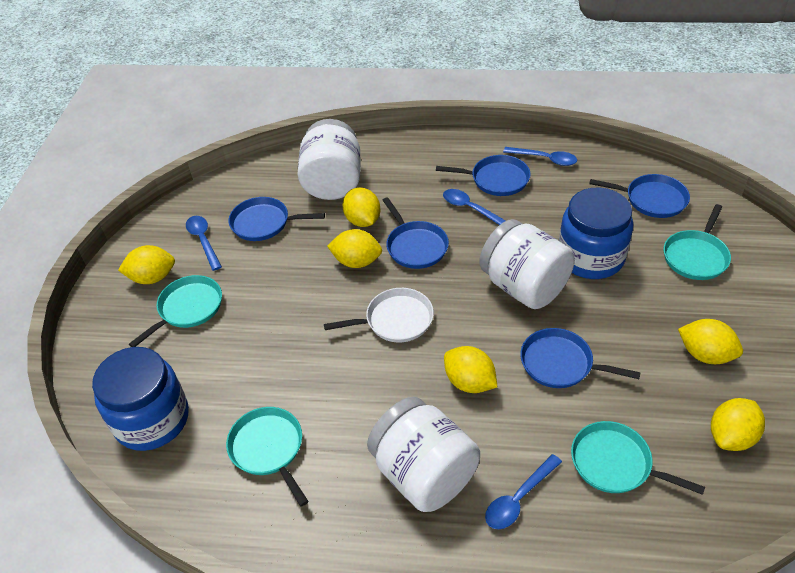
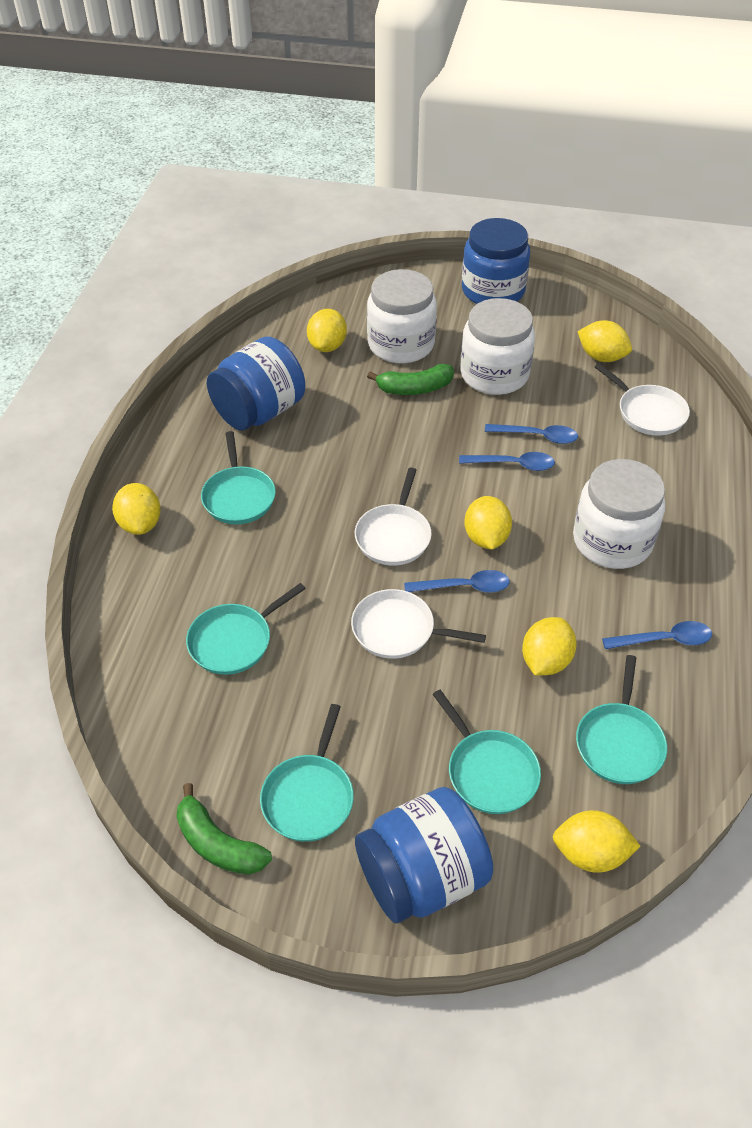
blue jar: 2 -> 3
blue pan: 5 -> 0
green banana: 0 -> 2
turquoise pan: 4 -> 5
white pan: 1 -> 3

